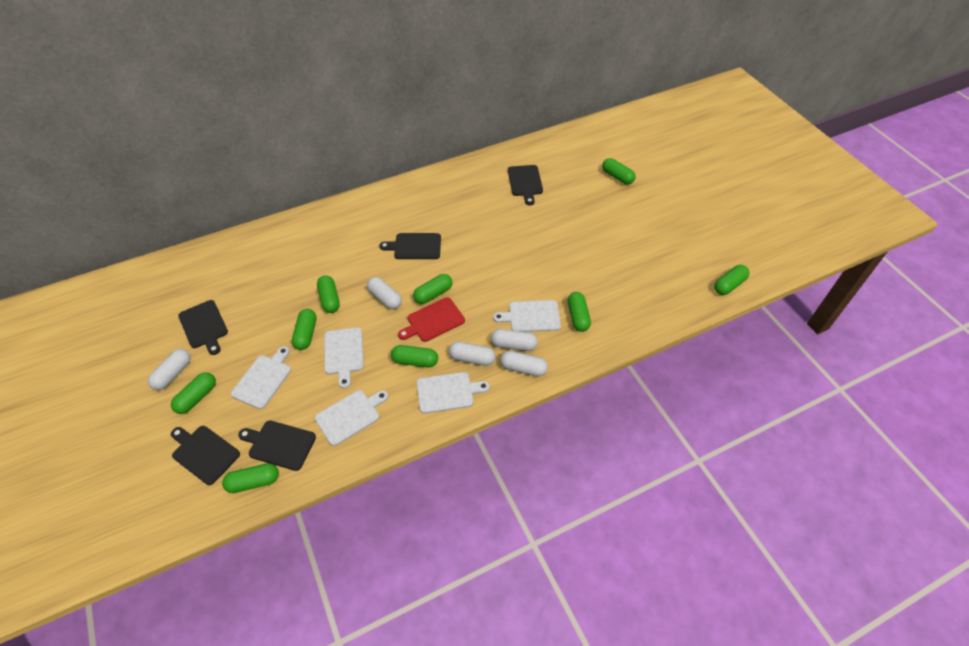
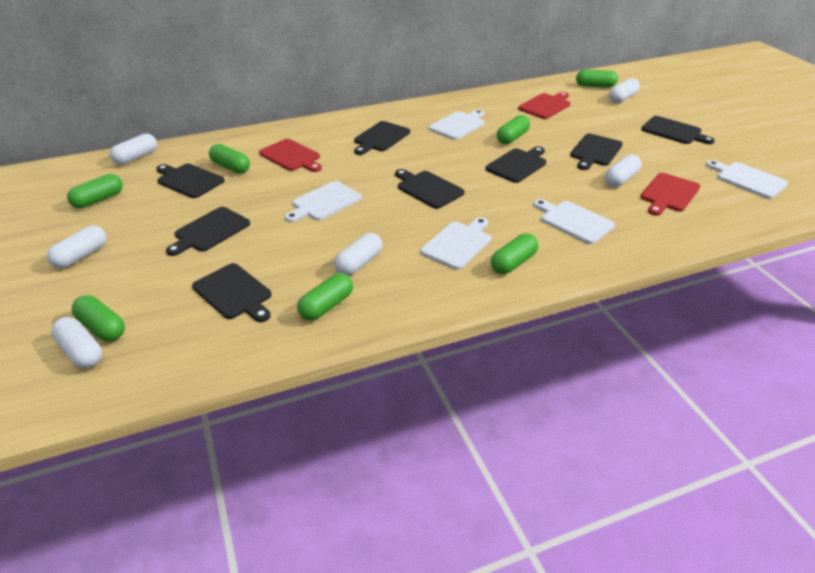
black cutting board: 5 -> 8
green capsule: 9 -> 7
red cutting board: 1 -> 3
white capsule: 5 -> 6

